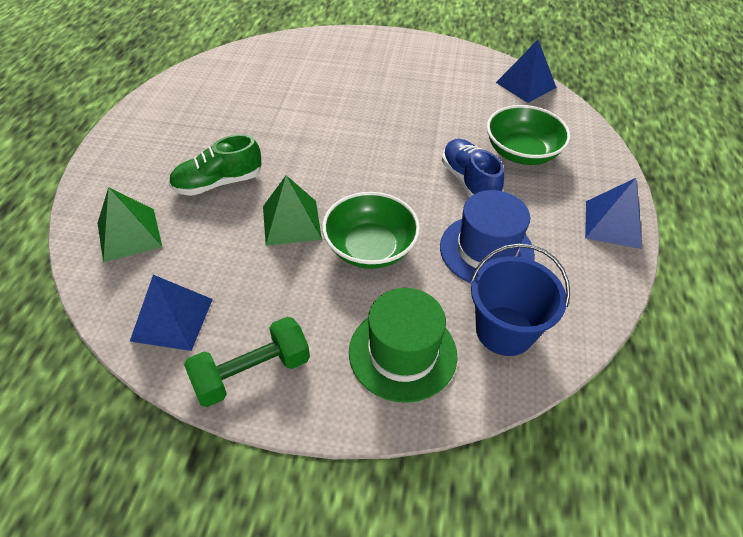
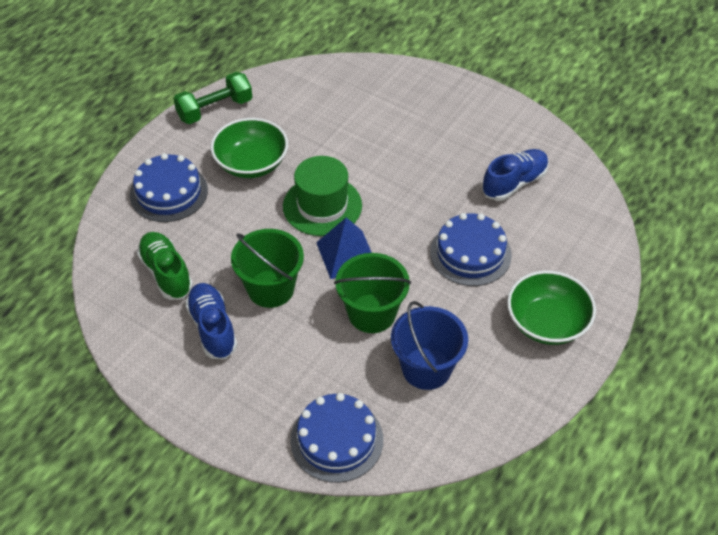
blue cake: 0 -> 3
blue hat: 1 -> 0
blue pyramid: 3 -> 1
blue shoe: 1 -> 2
green bucket: 0 -> 2
green pyramid: 2 -> 0

